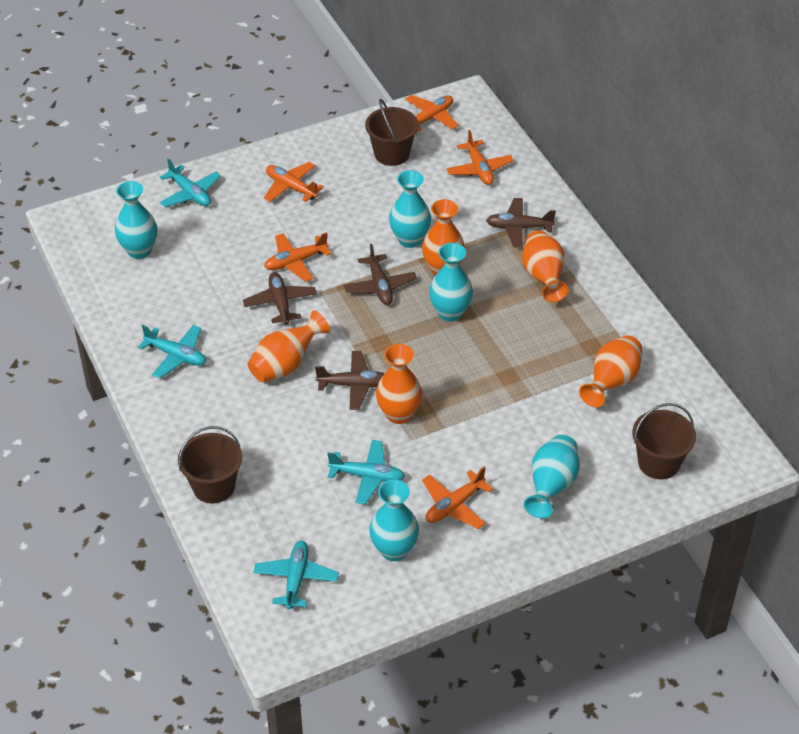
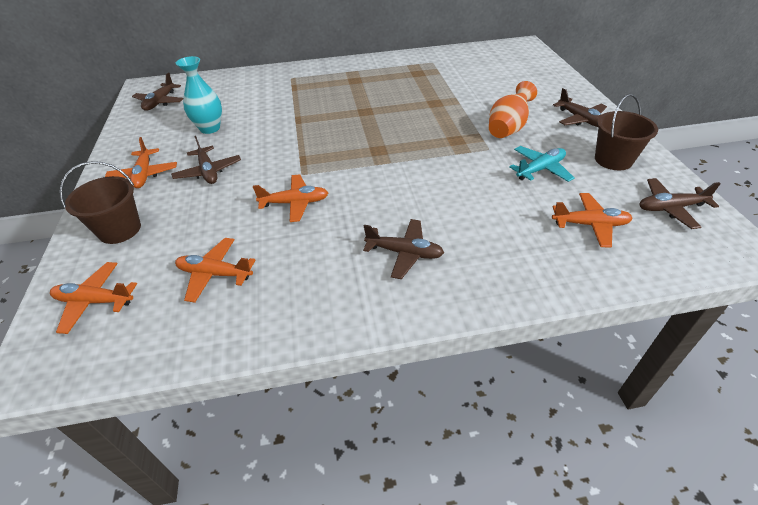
brown bucket: 3 -> 2
brown plane: 4 -> 5
orange vase: 5 -> 1
turquoise plane: 4 -> 1
turquoise vase: 5 -> 1

